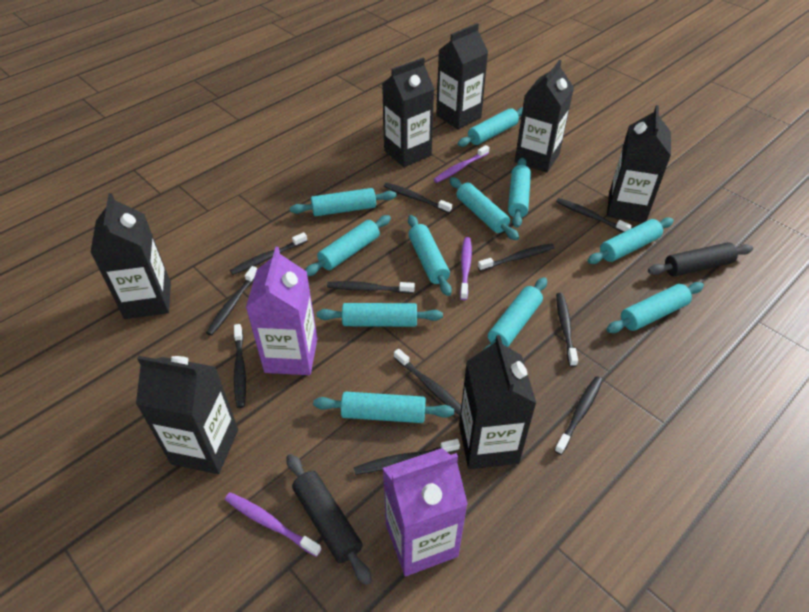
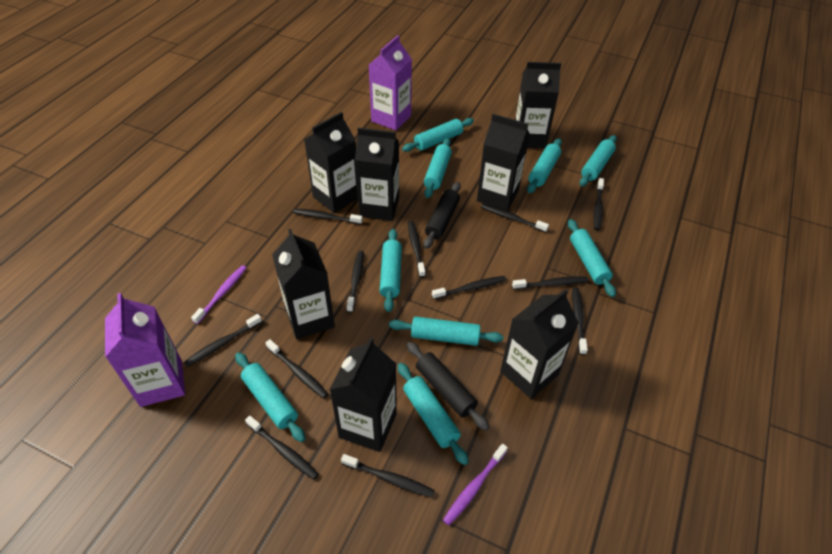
black toothbrush: 11 -> 12
purple toothbrush: 3 -> 2
turquoise rolling pin: 11 -> 9

